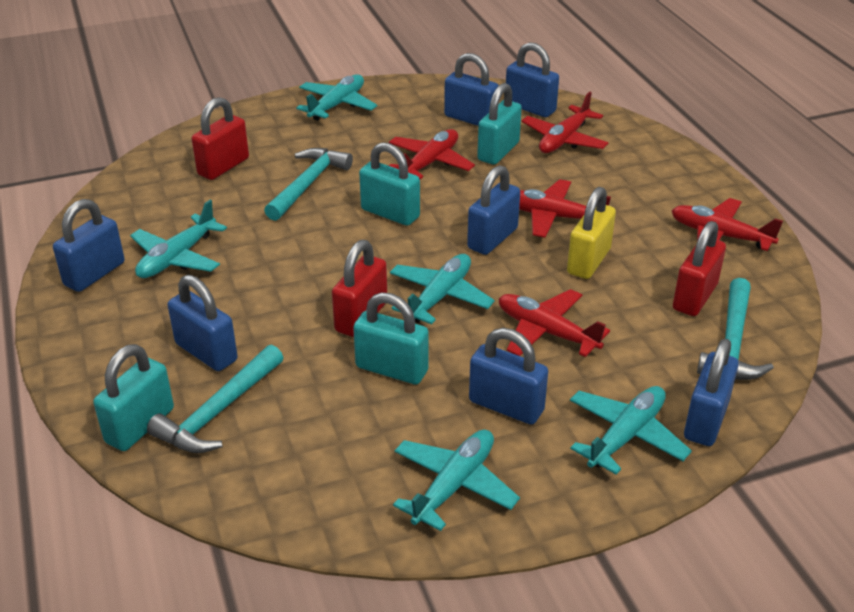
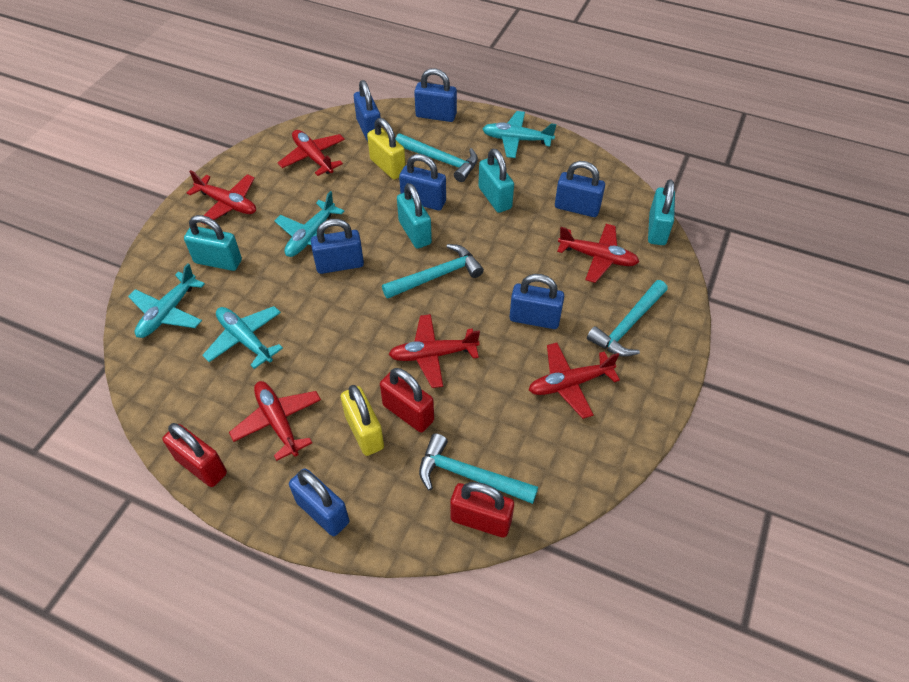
red plane: 5 -> 6
turquoise hammer: 3 -> 4
turquoise plane: 5 -> 4
yellow padlock: 1 -> 2

